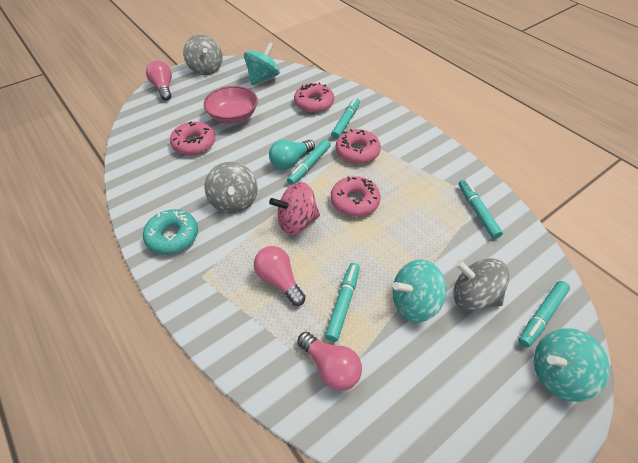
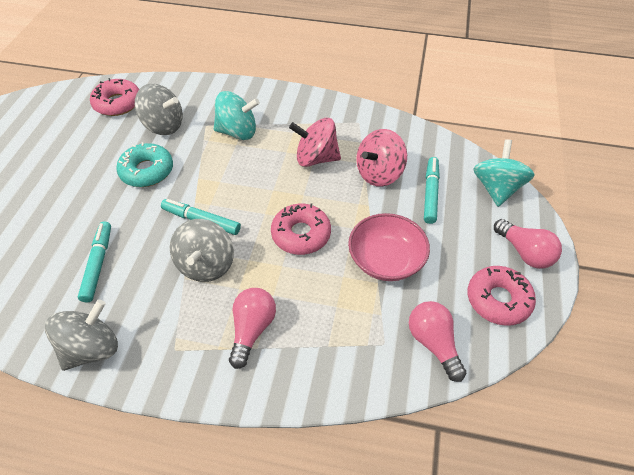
pink donut: 4 -> 3
pink spinning top: 1 -> 2
turquoise light bulb: 1 -> 0
turquoise marker: 5 -> 3
turquoise spinning top: 3 -> 2

